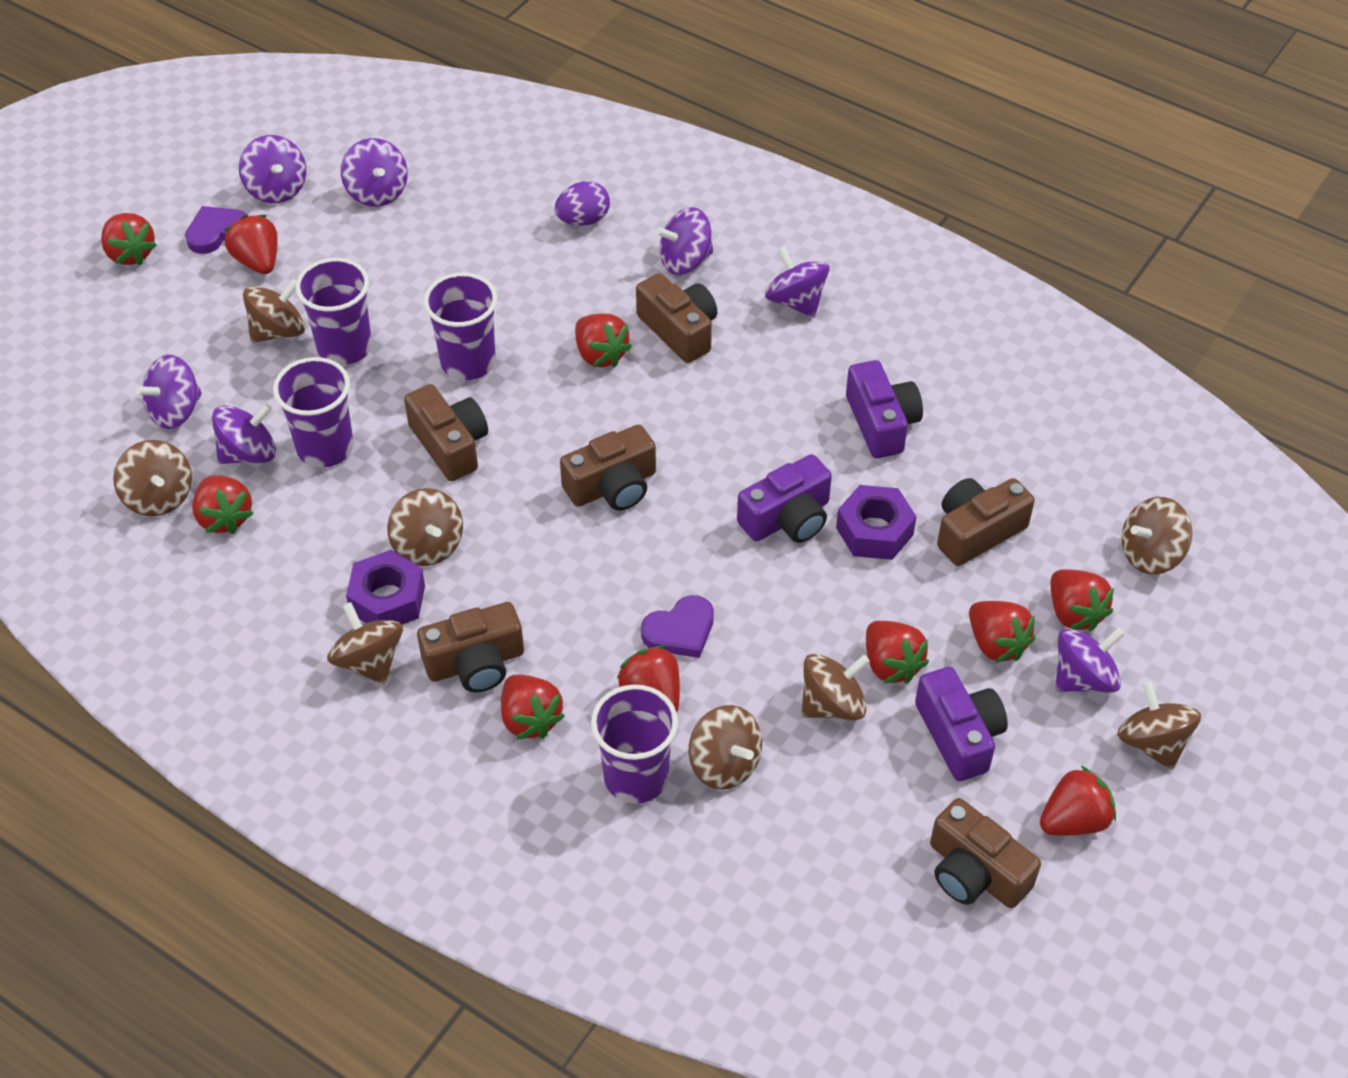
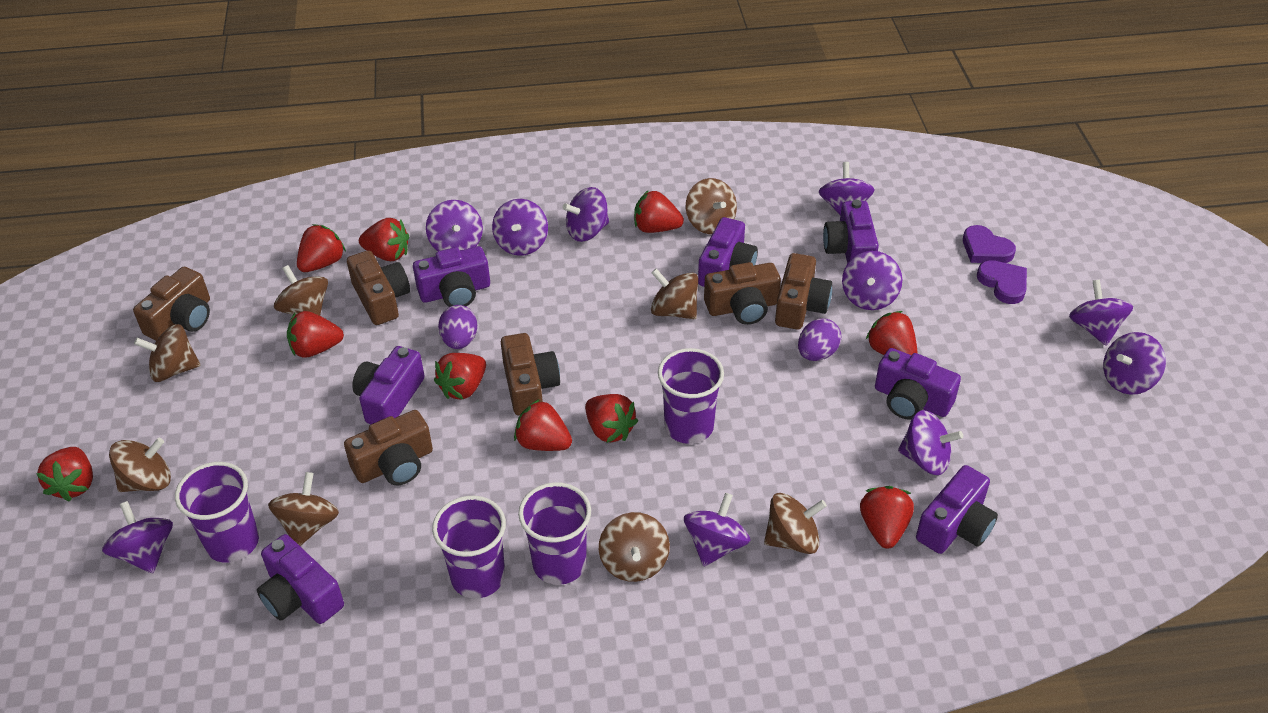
purple camera: 3 -> 7
purple egg: 1 -> 2
purple nut: 2 -> 0
purple spinning top: 7 -> 10

